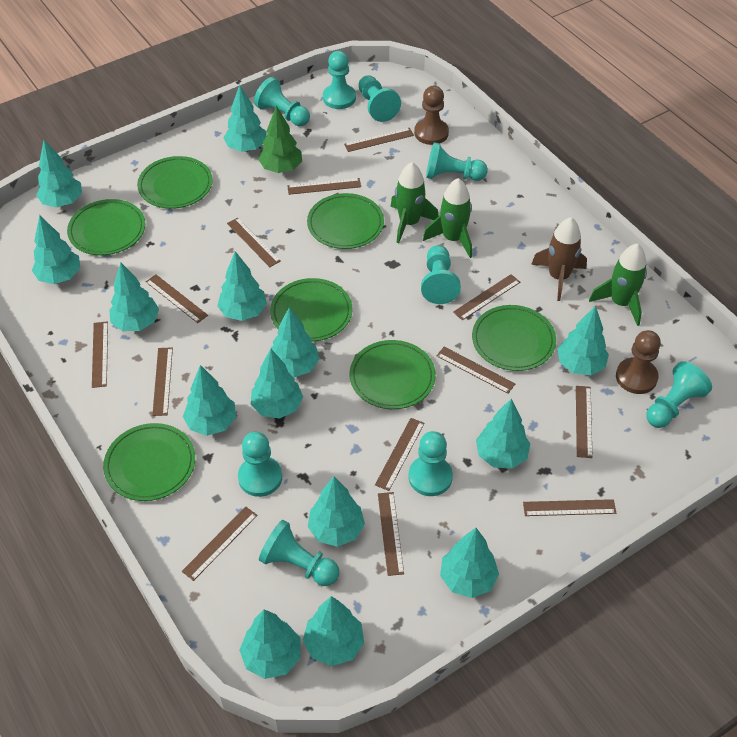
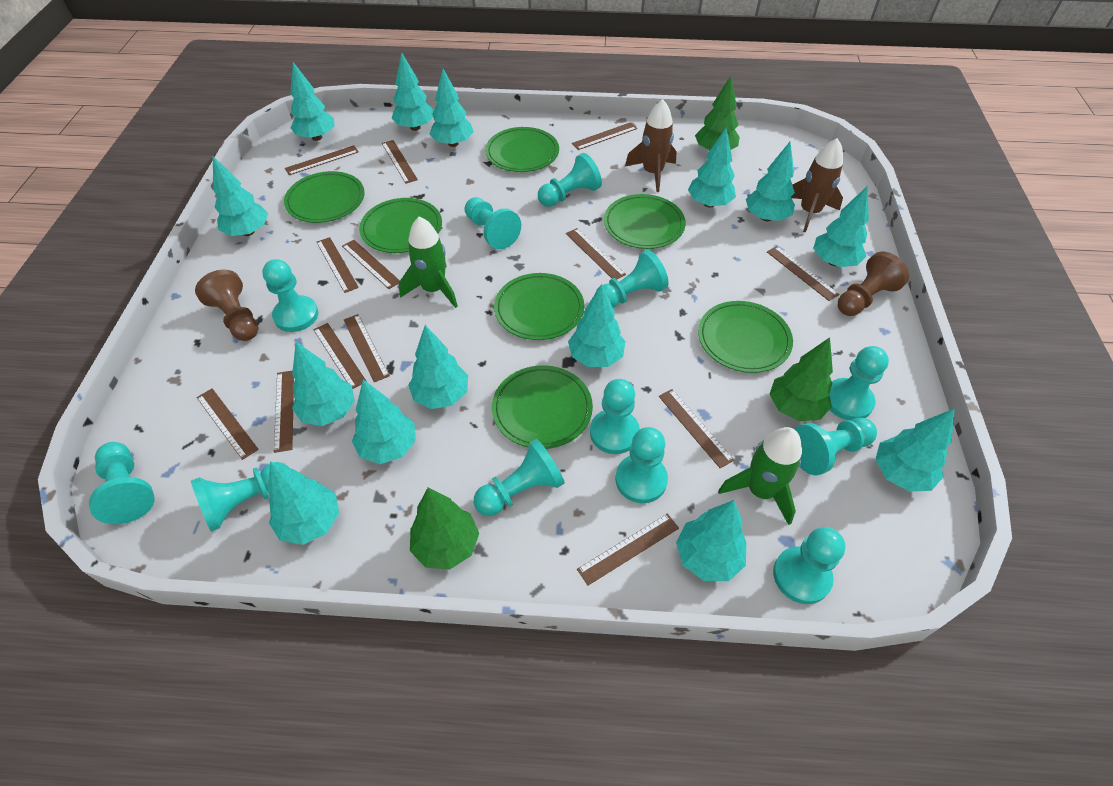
brown rocket: 1 -> 2
green rocket: 3 -> 2
green tree: 1 -> 3
turquoise pawn: 9 -> 12

